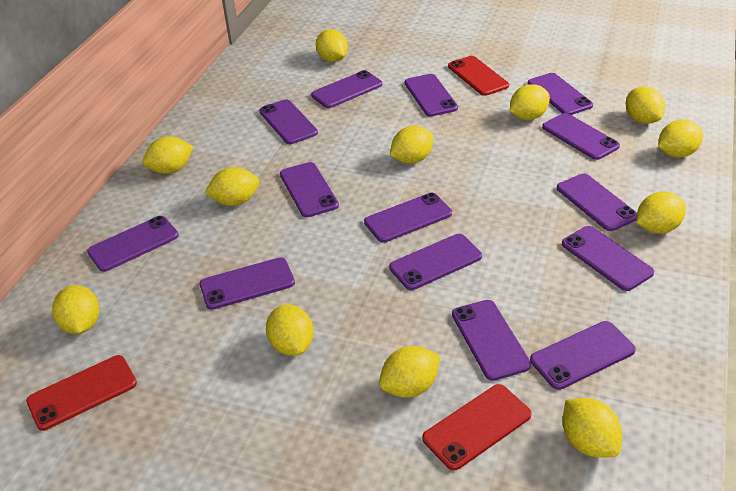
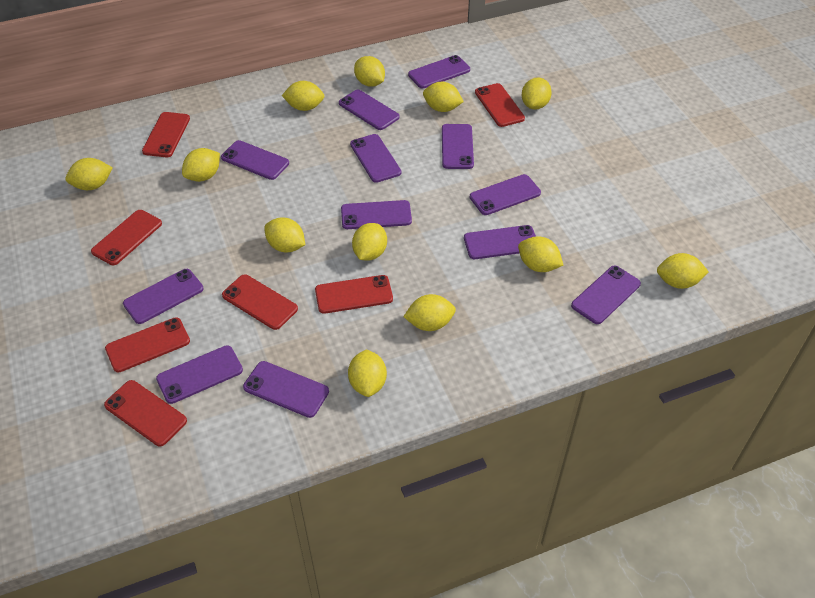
purple phone: 14 -> 12
red phone: 3 -> 7

